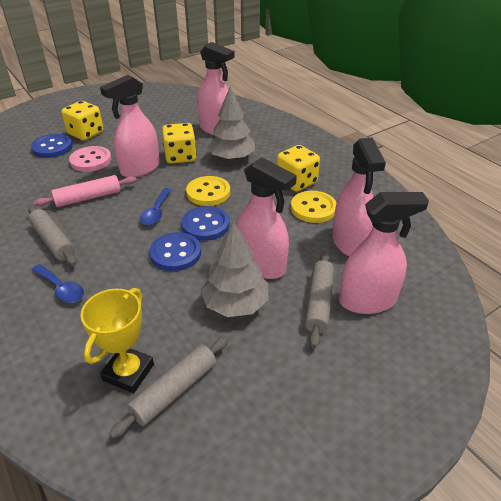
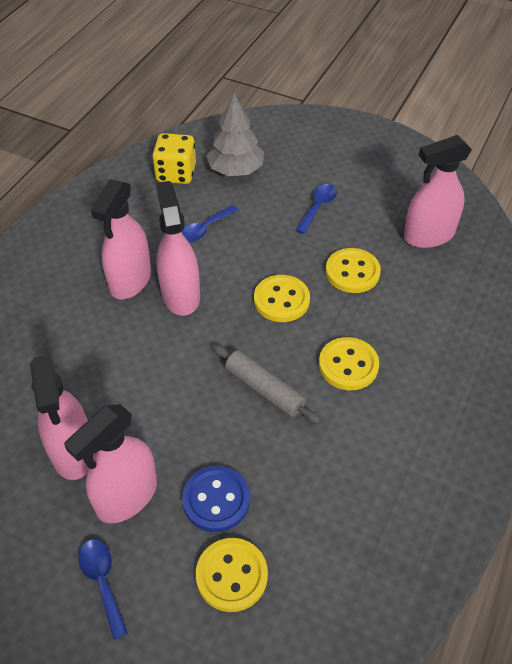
blue button: 3 -> 1
blue spoon: 2 -> 3
grey rolling pin: 3 -> 1
grey tree: 2 -> 1
pink button: 1 -> 0
pink rolling pin: 1 -> 0
yellow button: 2 -> 4
yellow dice: 3 -> 1
yellow trophy: 1 -> 0

